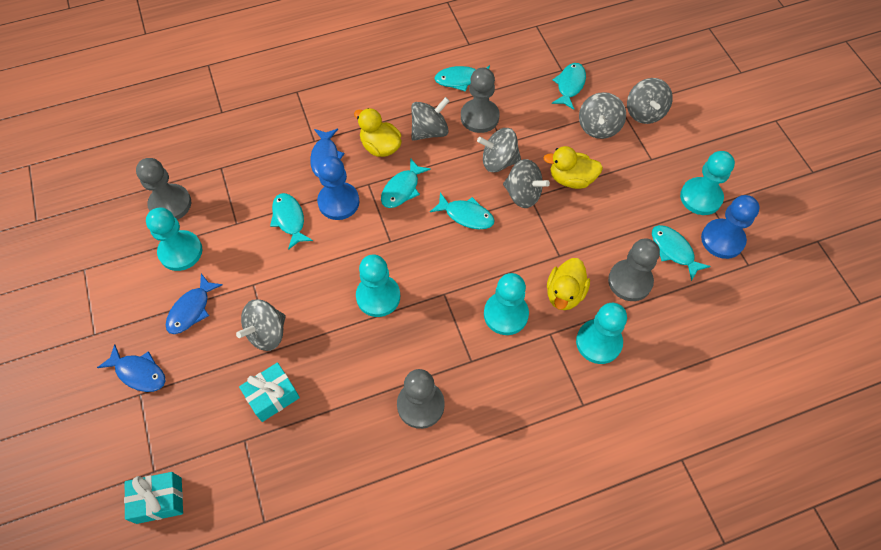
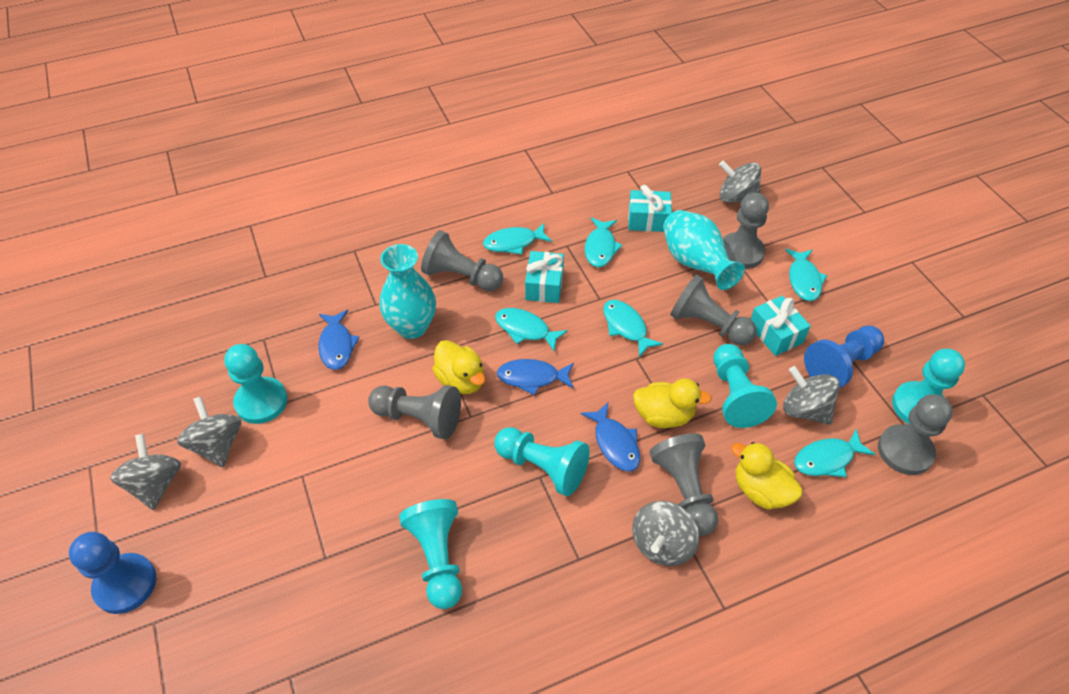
grey pawn: 4 -> 6
grey spinning top: 6 -> 5
turquoise gift: 2 -> 3
turquoise vase: 0 -> 2

